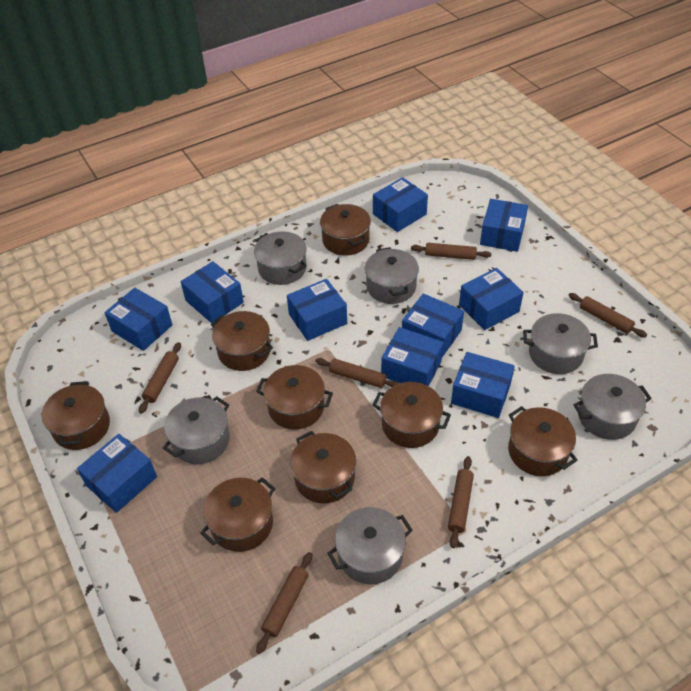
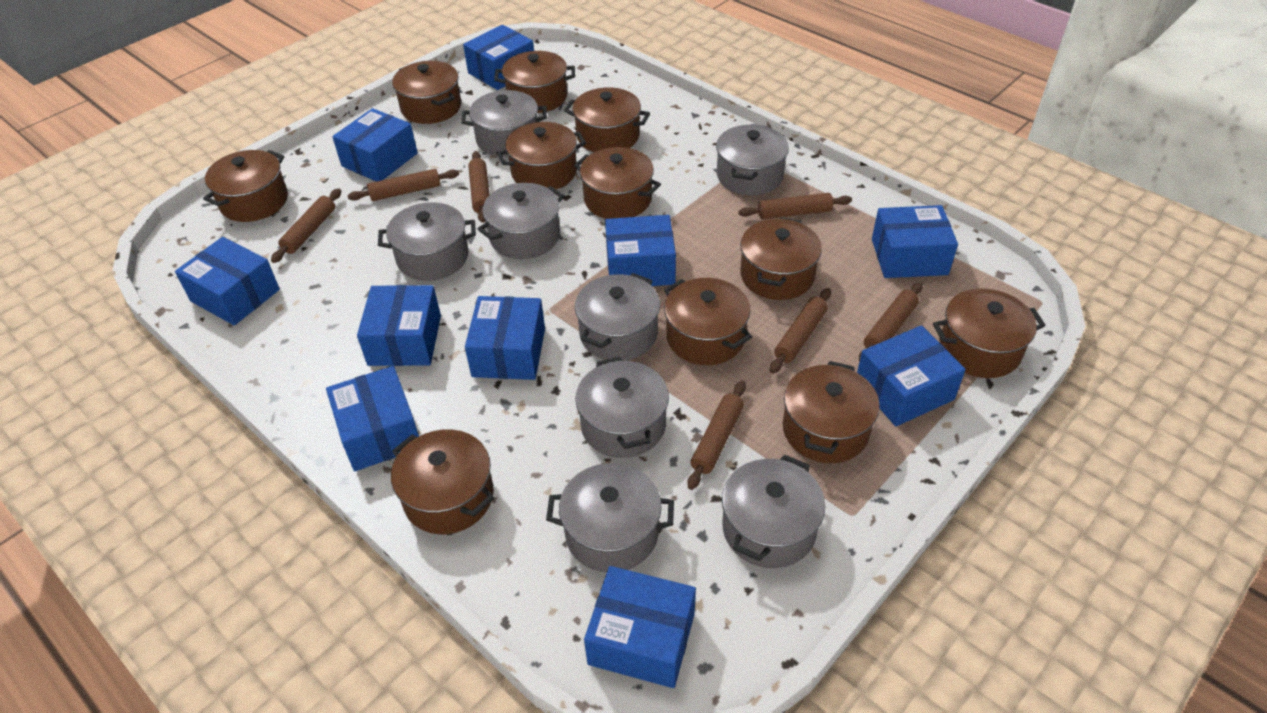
brown pot: 8 -> 11
brown rolling pin: 6 -> 7
grey pot: 6 -> 8

